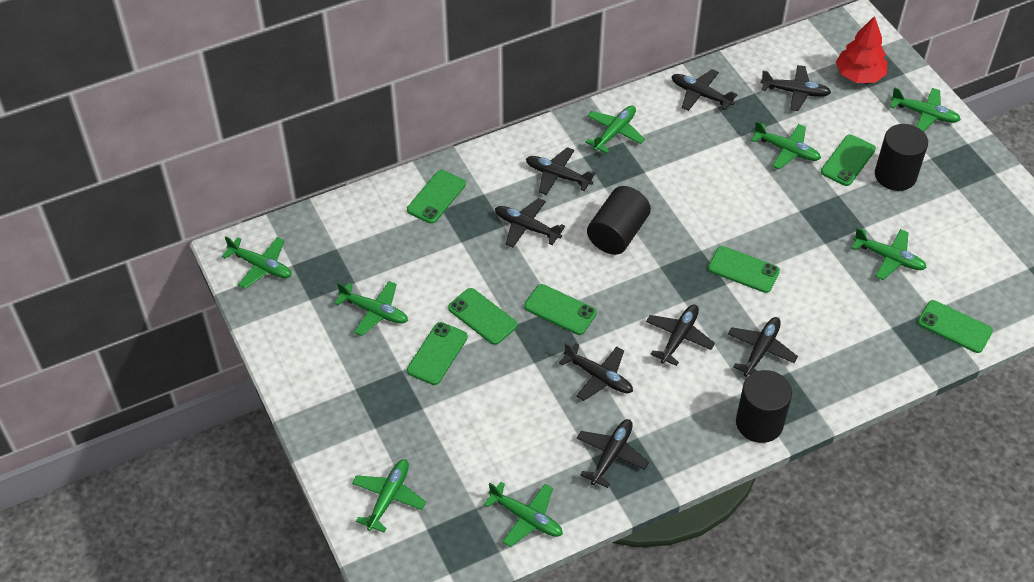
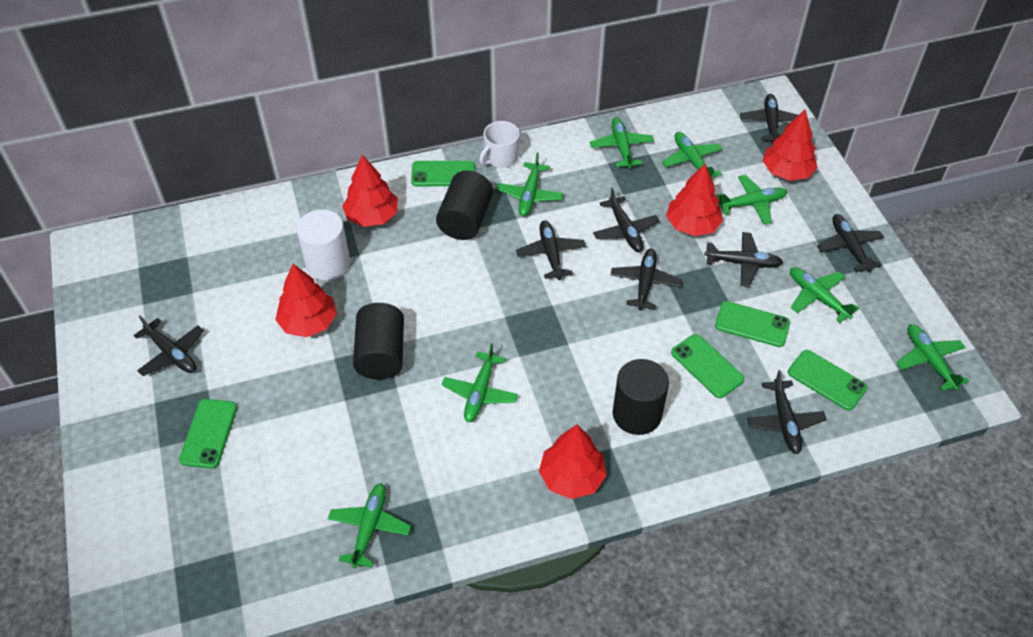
green phone: 7 -> 5
red tree: 1 -> 5
white cylinder: 0 -> 1
white mug: 0 -> 1

